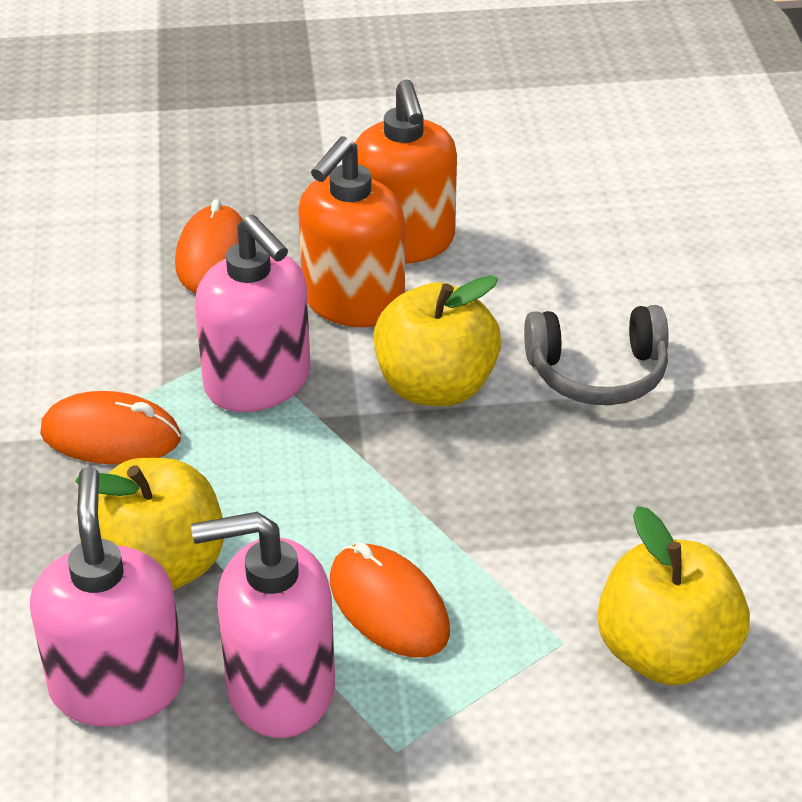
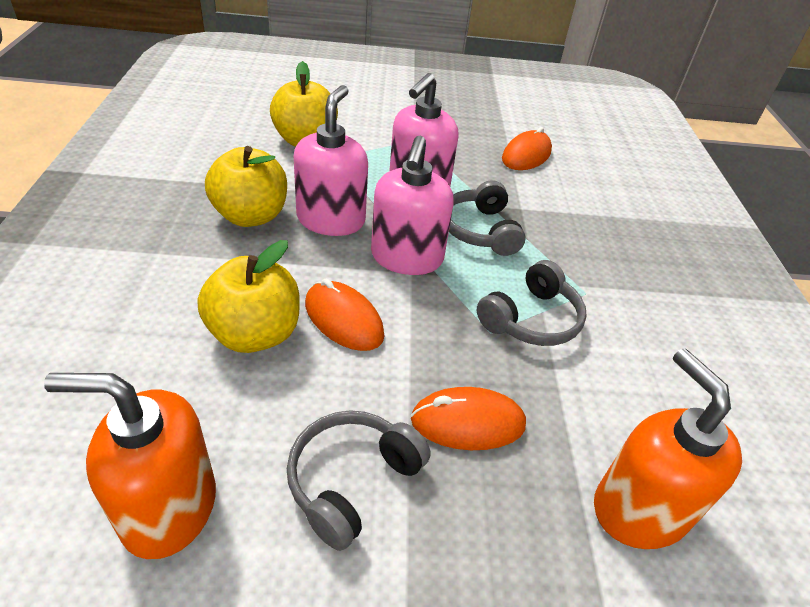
grey headphones: 1 -> 3

